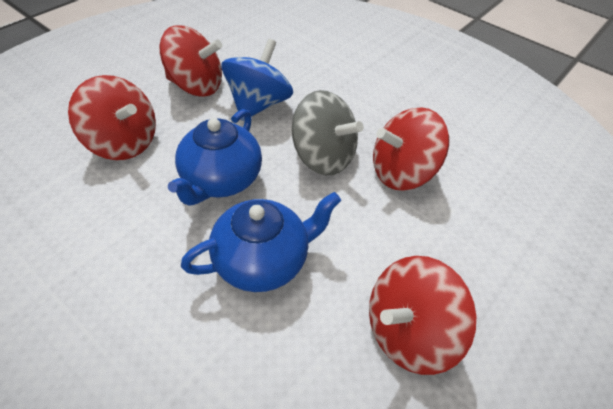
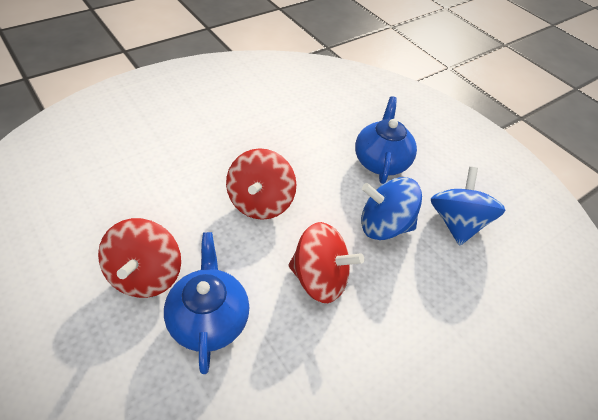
blue spinning top: 1 -> 2
grey spinning top: 1 -> 0
red spinning top: 4 -> 3

